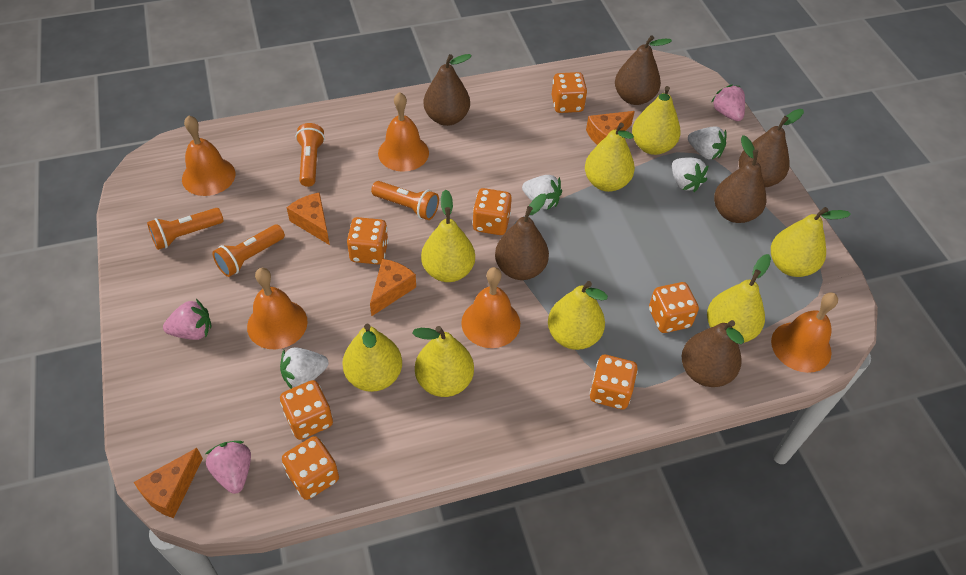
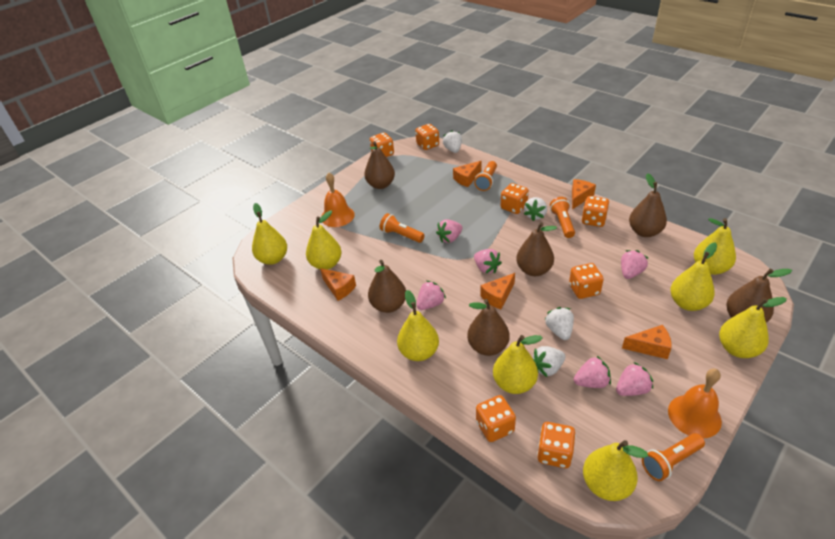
orange bell: 5 -> 2
orange cheese: 4 -> 5
pink strawberry: 3 -> 6

